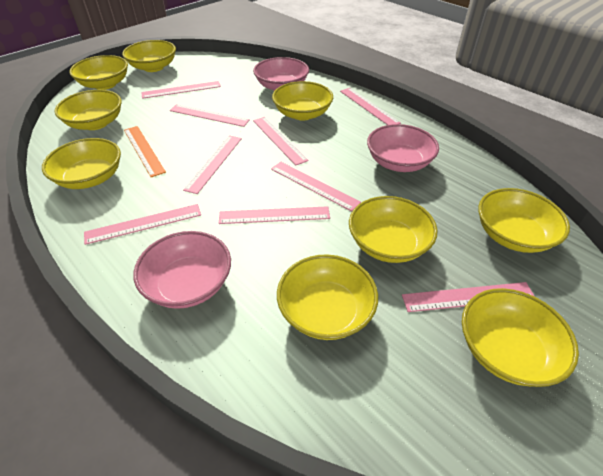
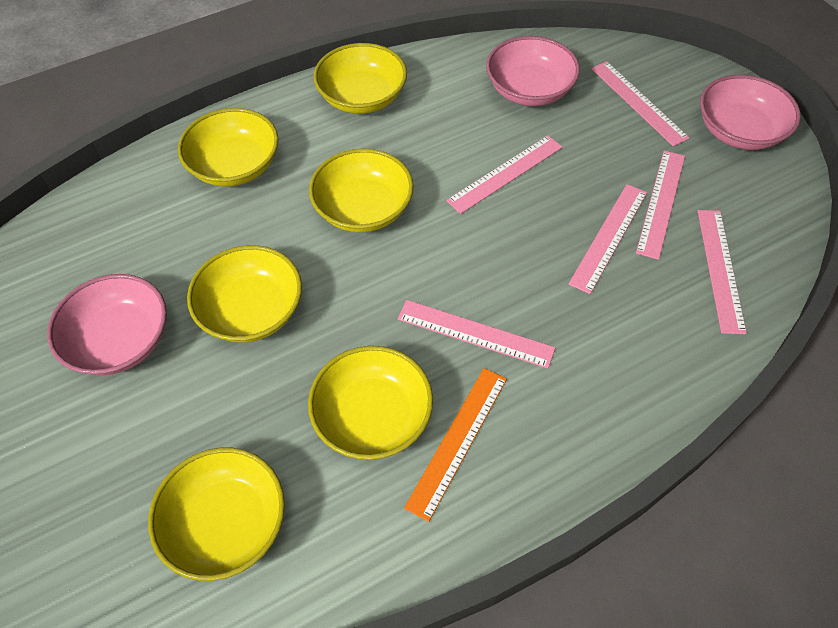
pink ruler: 9 -> 6
yellow bowl: 9 -> 6

